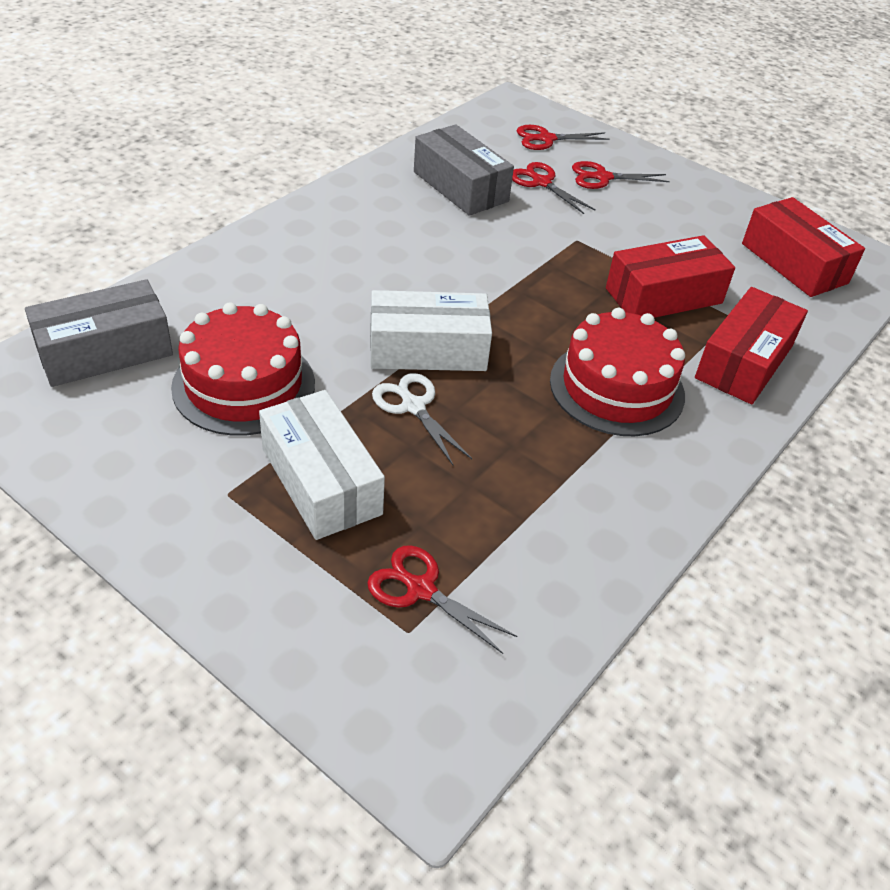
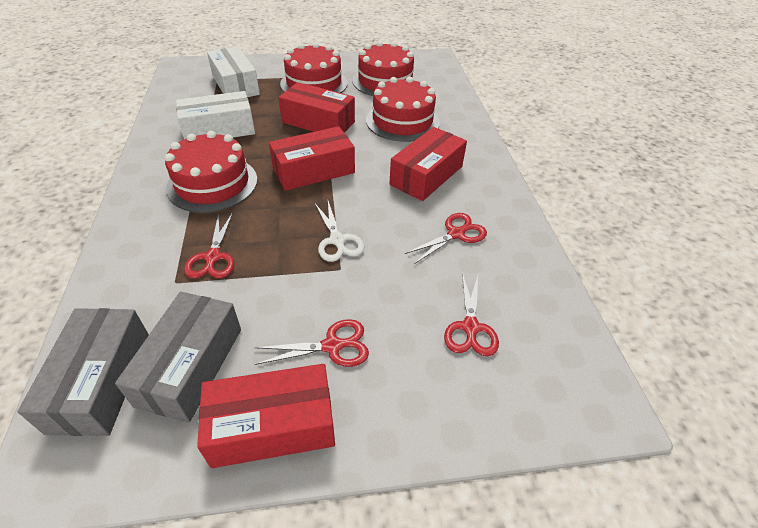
red box: 3 -> 4
red cake: 2 -> 4

